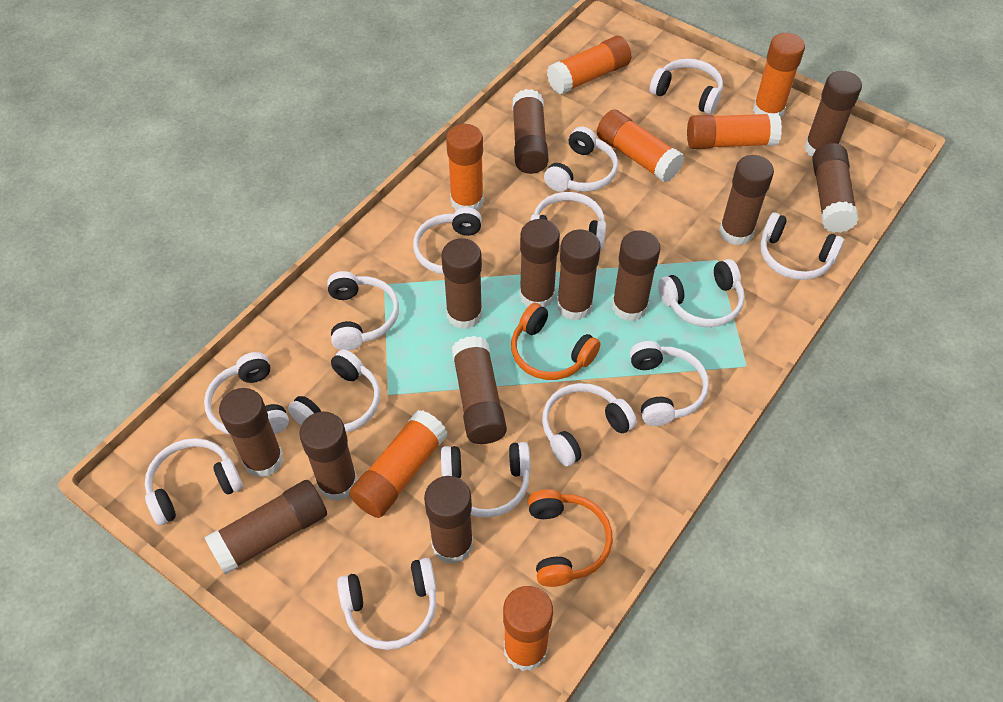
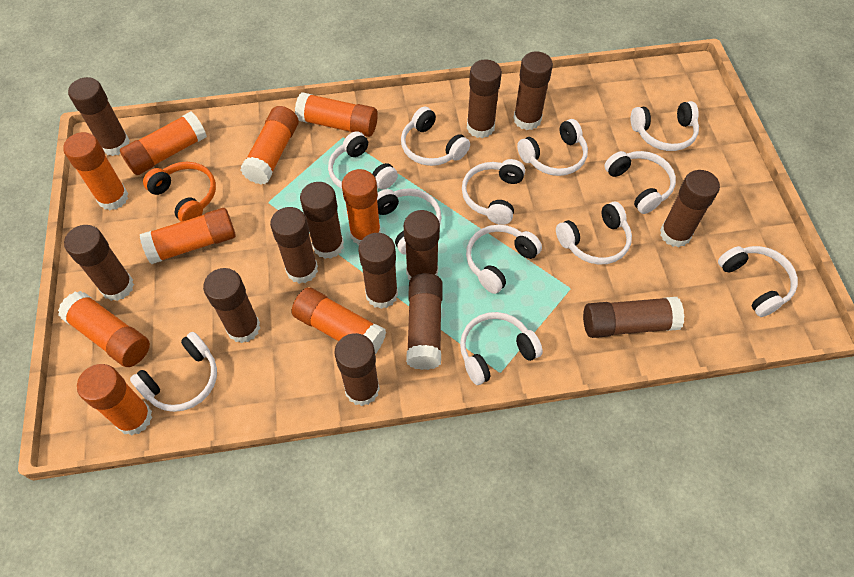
orange glue stick: 7 -> 9
orange headphones: 2 -> 1
white headphones: 14 -> 12

